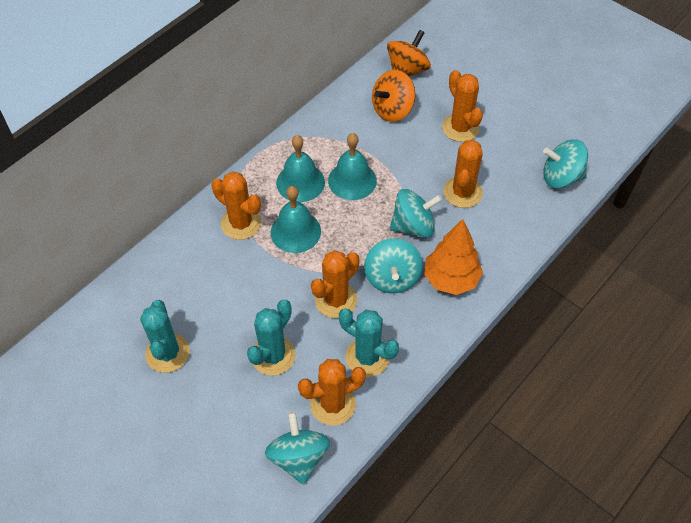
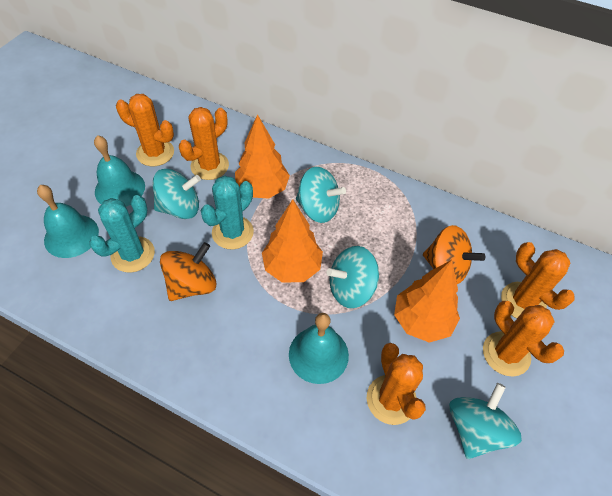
orange tree: 1 -> 3
turquoise cactus: 3 -> 2

